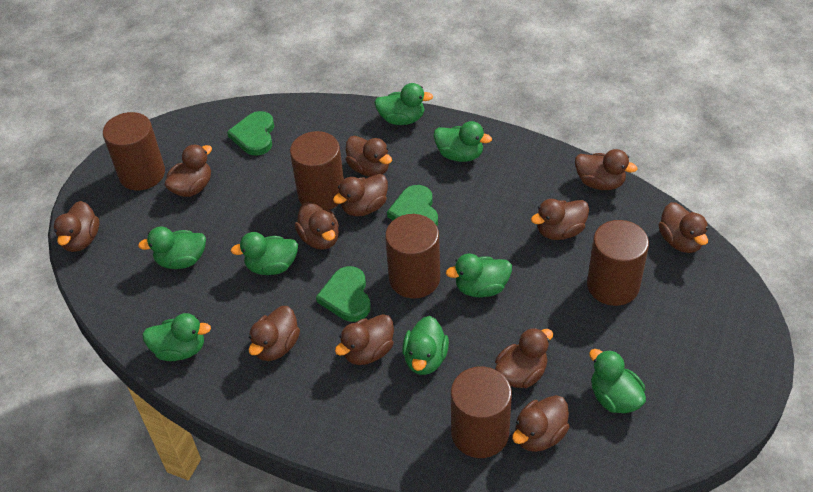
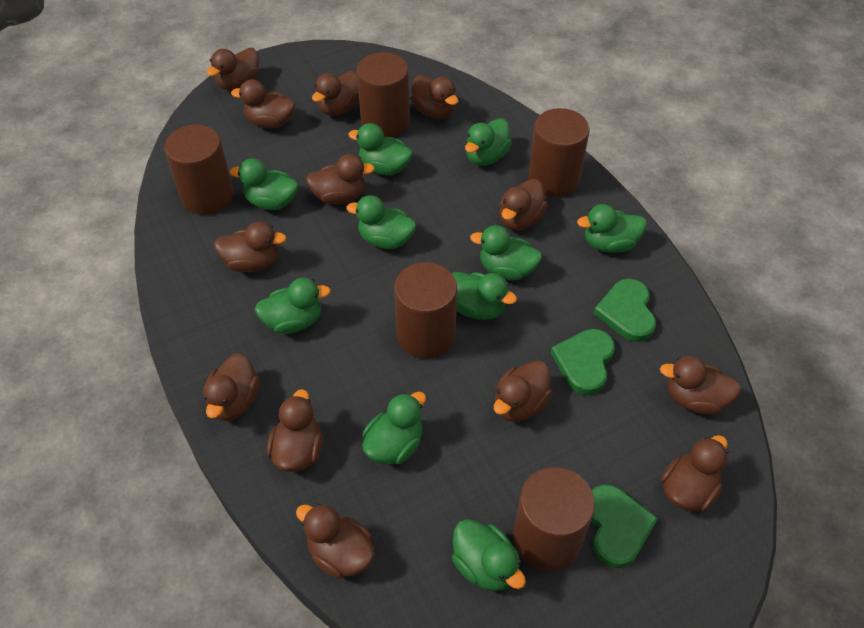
brown duck: 12 -> 13
green duck: 8 -> 10

